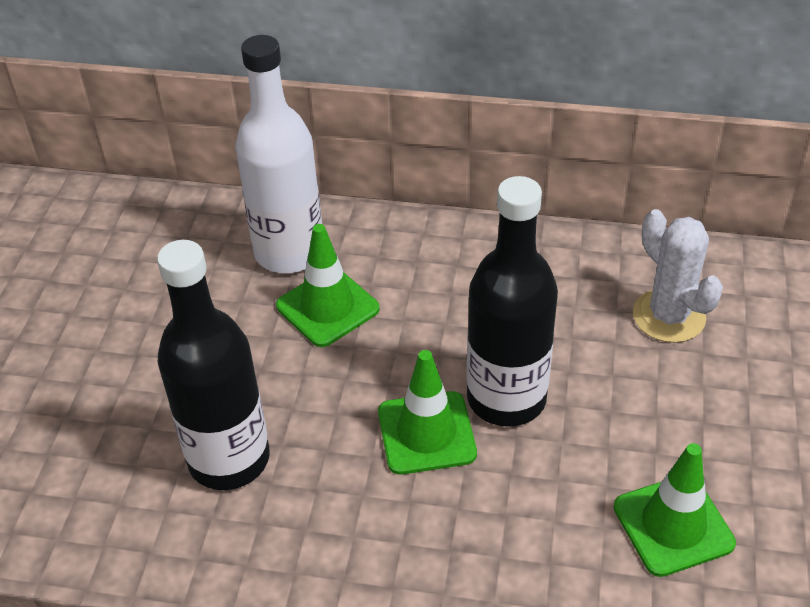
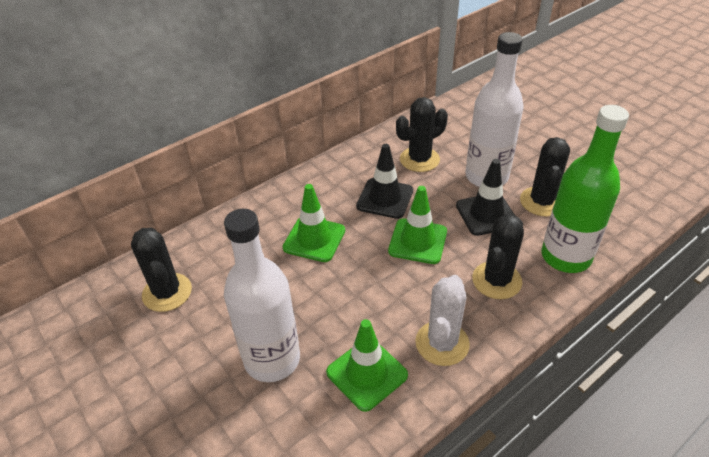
black bottle: 2 -> 0
black cactus: 0 -> 4
black traffic cone: 0 -> 2
green bottle: 0 -> 1
white bottle: 1 -> 2

